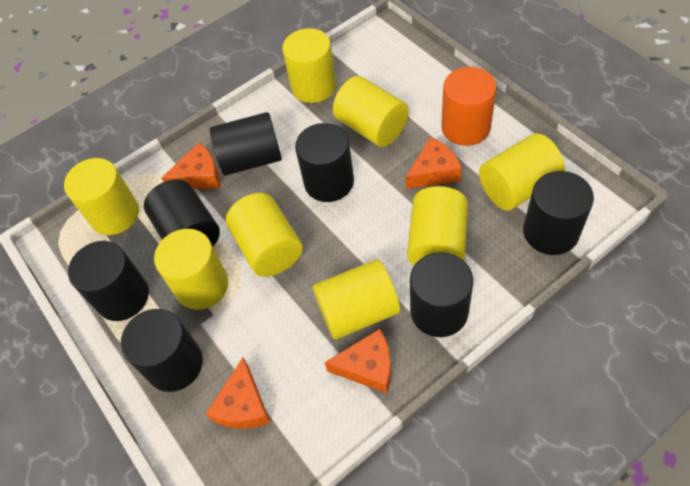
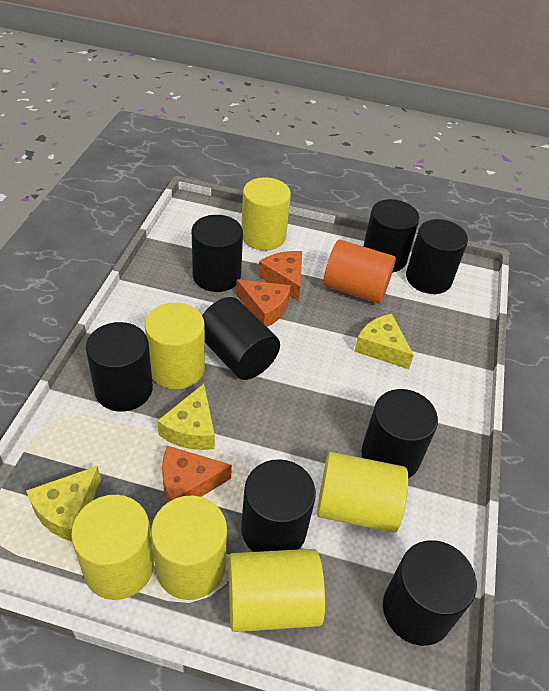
black cylinder: 7 -> 8
orange cheese: 4 -> 3
yellow cheese: 0 -> 3
yellow cylinder: 8 -> 6

